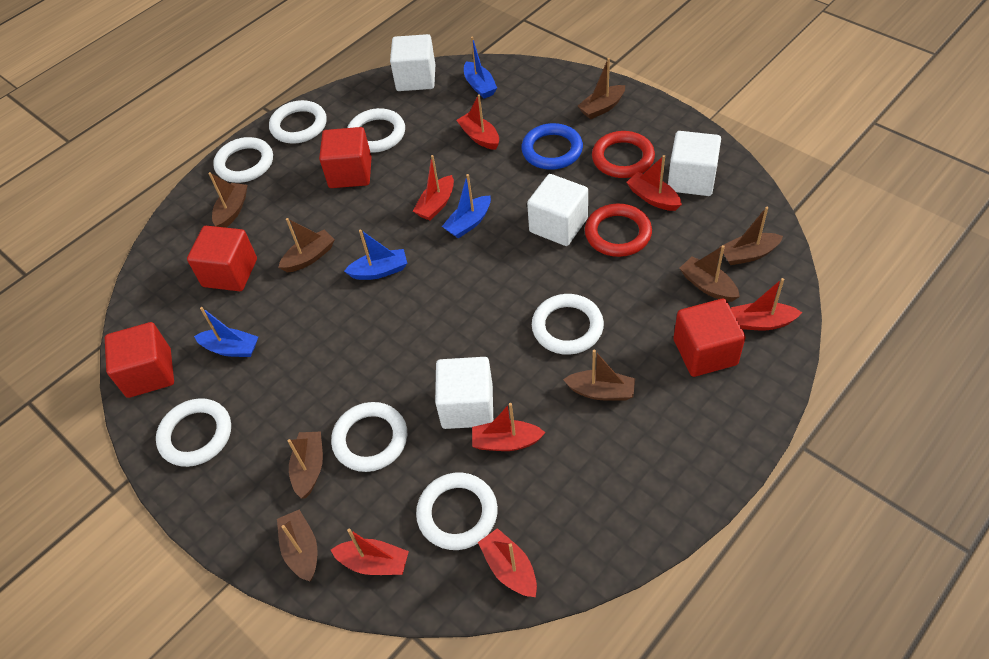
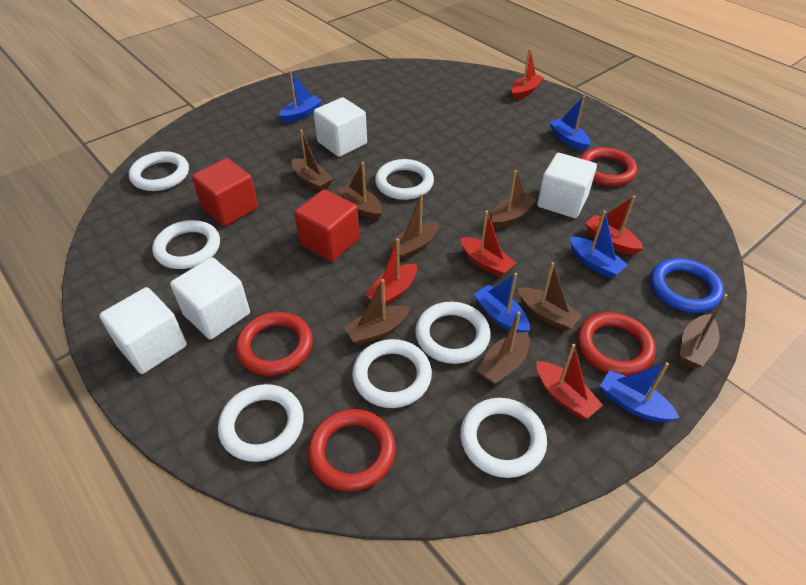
blue boat: 4 -> 5
red boat: 7 -> 5
red cube: 4 -> 2
red ring: 2 -> 4

